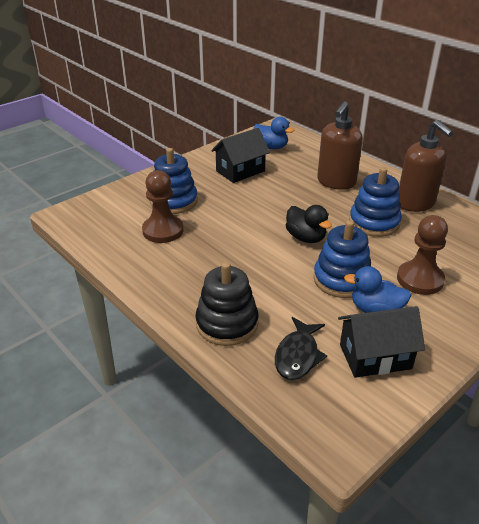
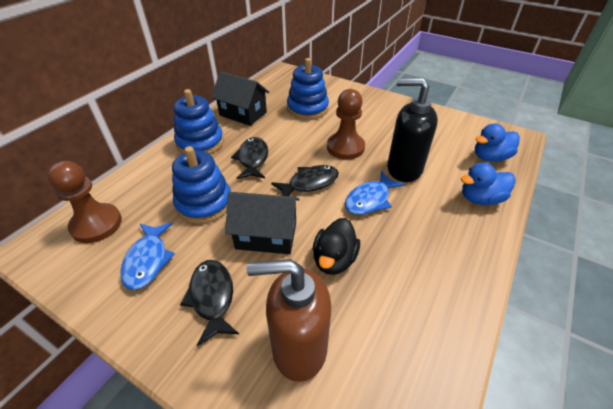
black fish: 1 -> 3
black soap dispenser: 0 -> 1
black stacking toy: 1 -> 0
blue fish: 0 -> 2
brown soap dispenser: 2 -> 1

